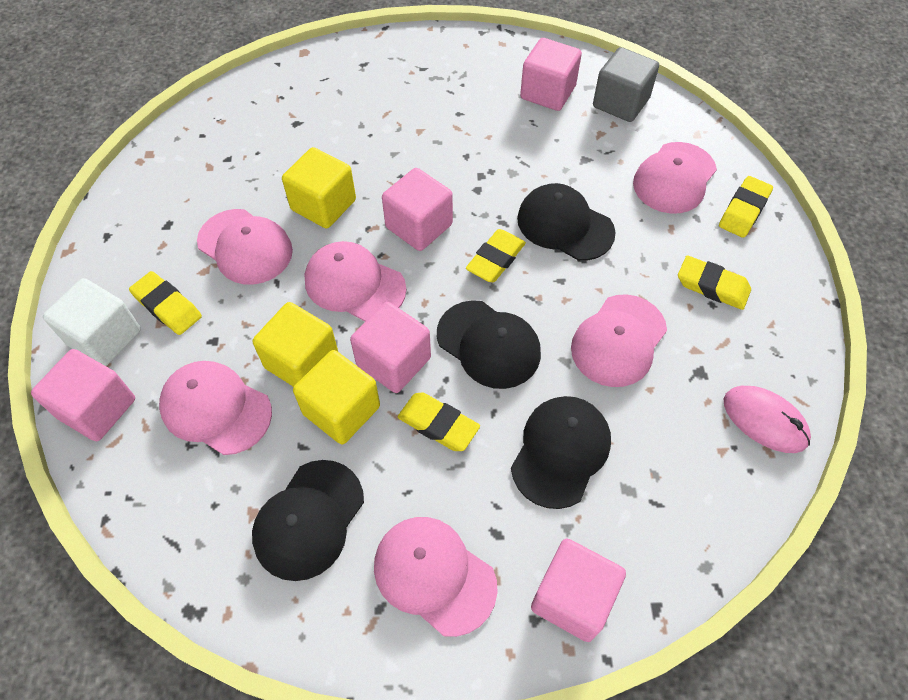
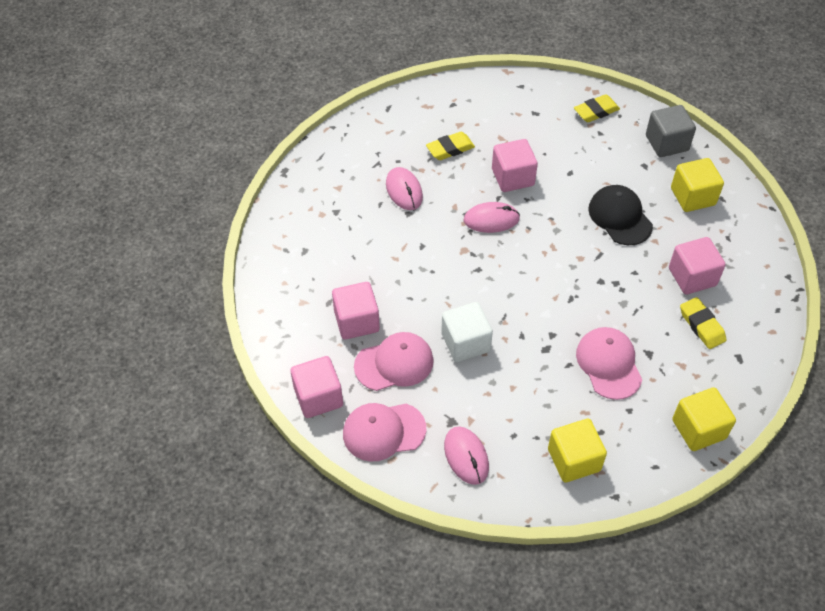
black cap: 4 -> 1
pink cap: 6 -> 3
pink cube: 5 -> 4
pink mouse: 1 -> 3
yellow eraser: 5 -> 3

